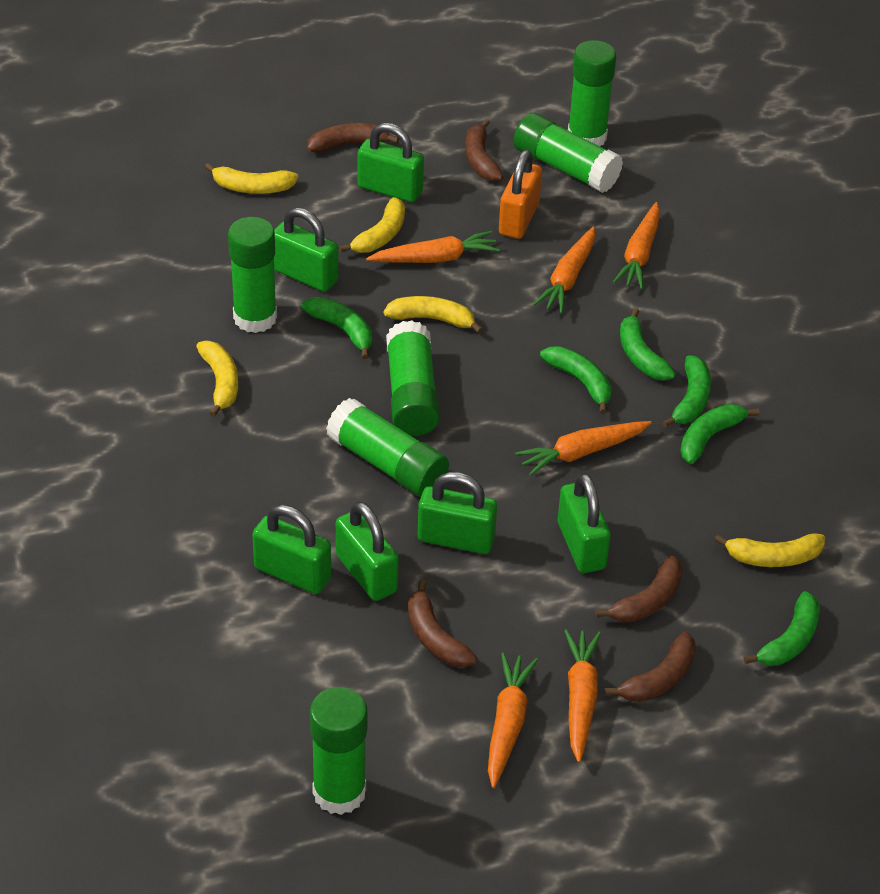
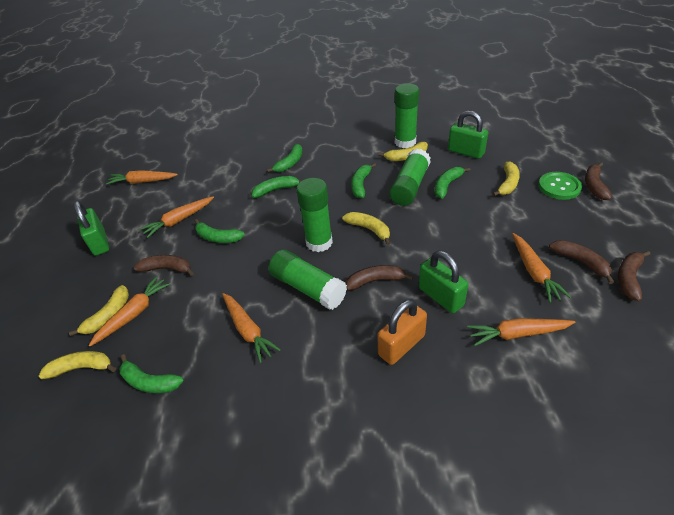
green button: 0 -> 1
green glue stick: 6 -> 4
green padlock: 6 -> 3

